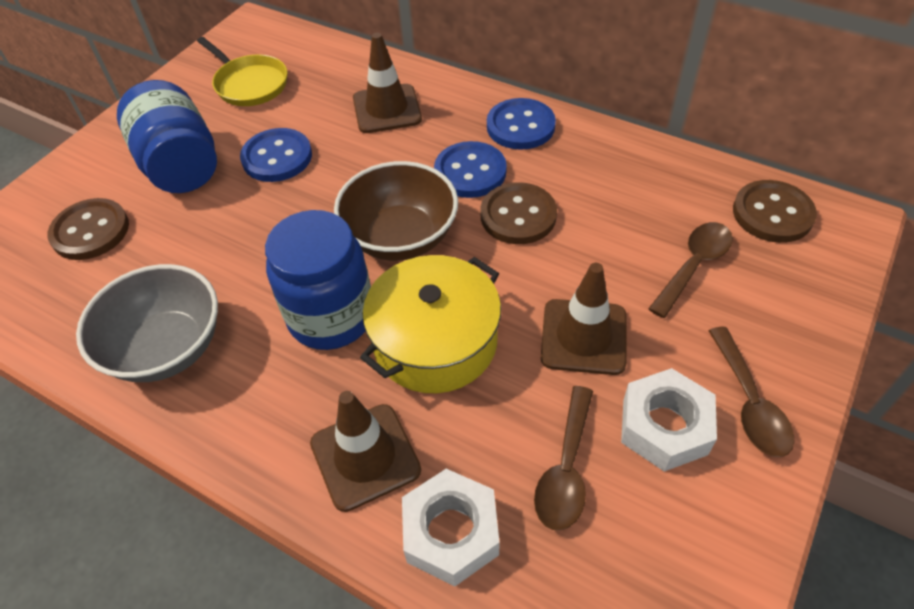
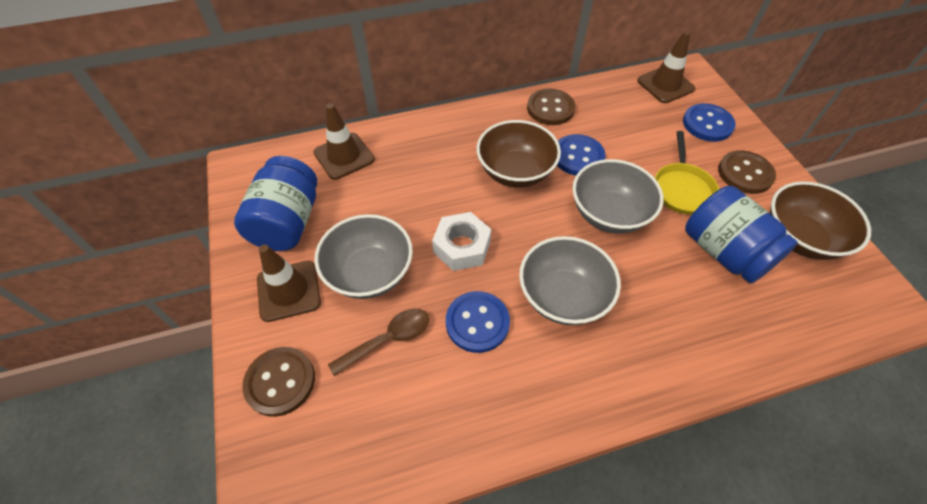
brown bowl: 1 -> 2
brown spoon: 3 -> 1
grey bowl: 1 -> 3
white nut: 2 -> 1
yellow pot: 1 -> 0

